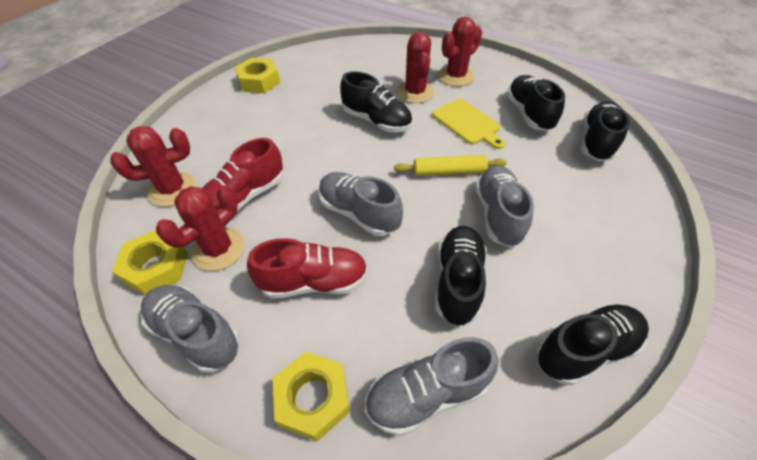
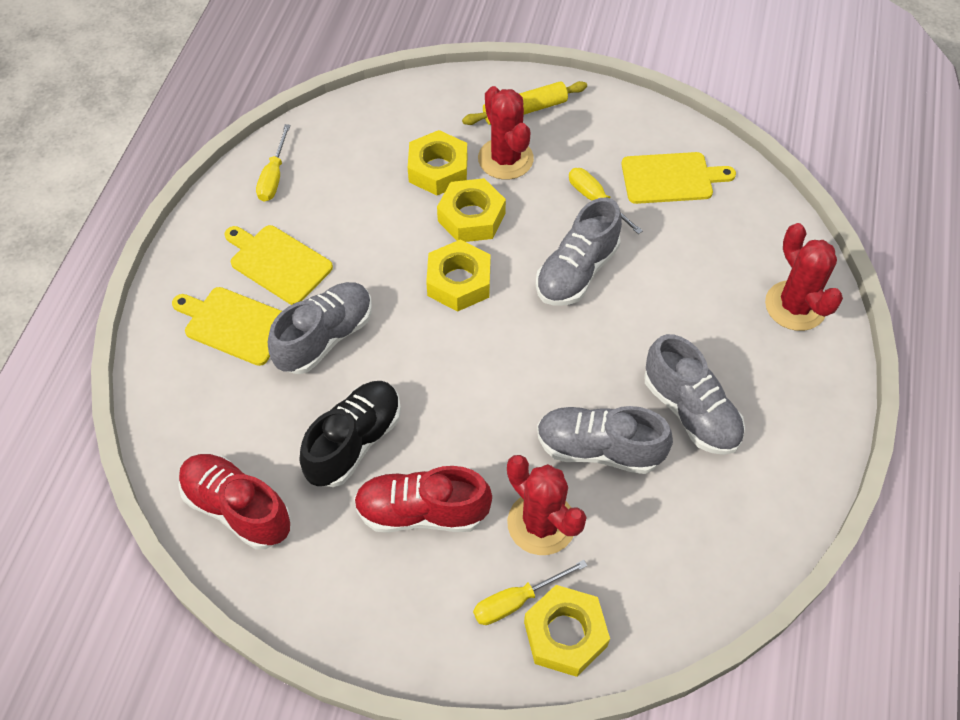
black shoe: 5 -> 1
red cactus: 4 -> 3
yellow cutting board: 1 -> 3
yellow nut: 3 -> 4
yellow screwdriver: 0 -> 3

